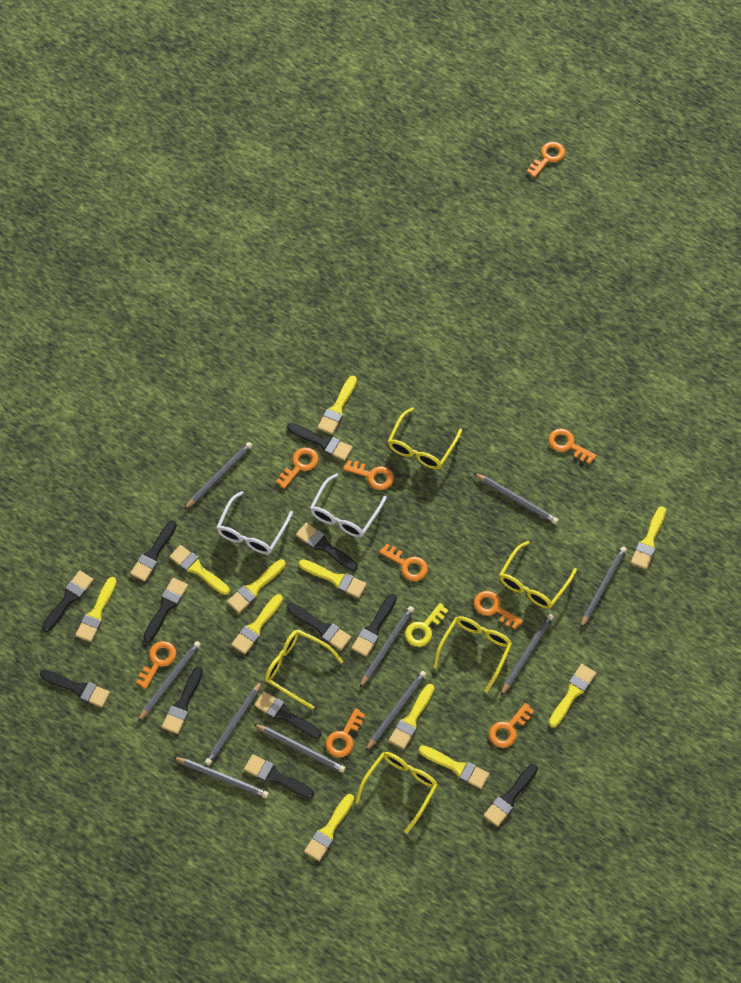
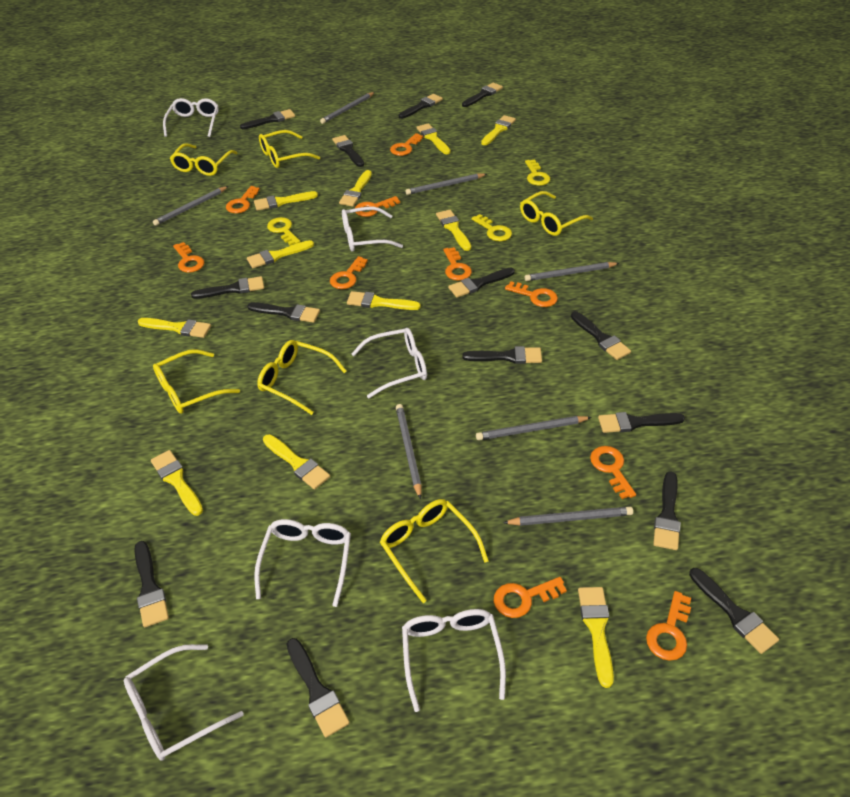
black brush: 12 -> 14
grey pencil: 10 -> 7
orange key: 9 -> 10
white glasses: 2 -> 6
yellow glasses: 5 -> 6
yellow key: 1 -> 3

